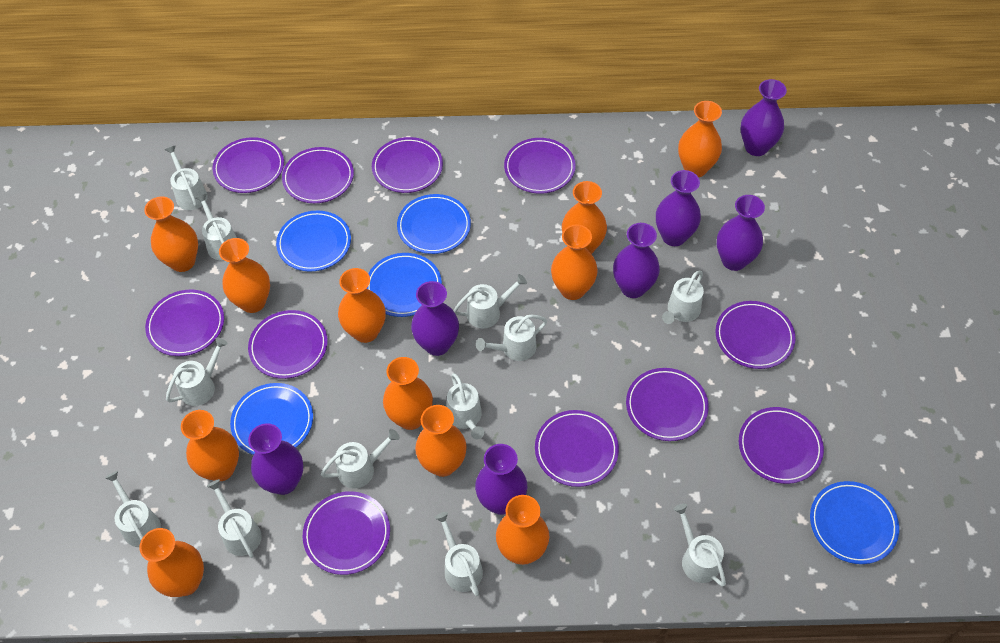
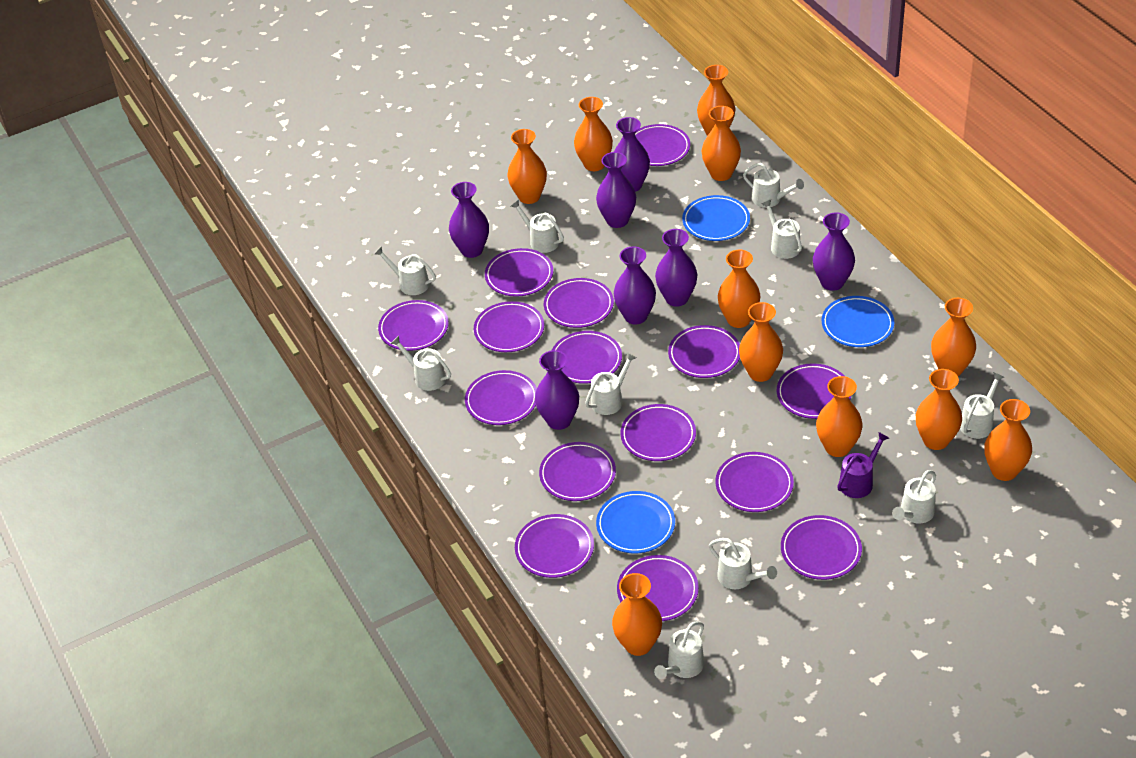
blue plate: 5 -> 3
purple plate: 11 -> 15
purple watering can: 0 -> 1
white watering can: 12 -> 10

